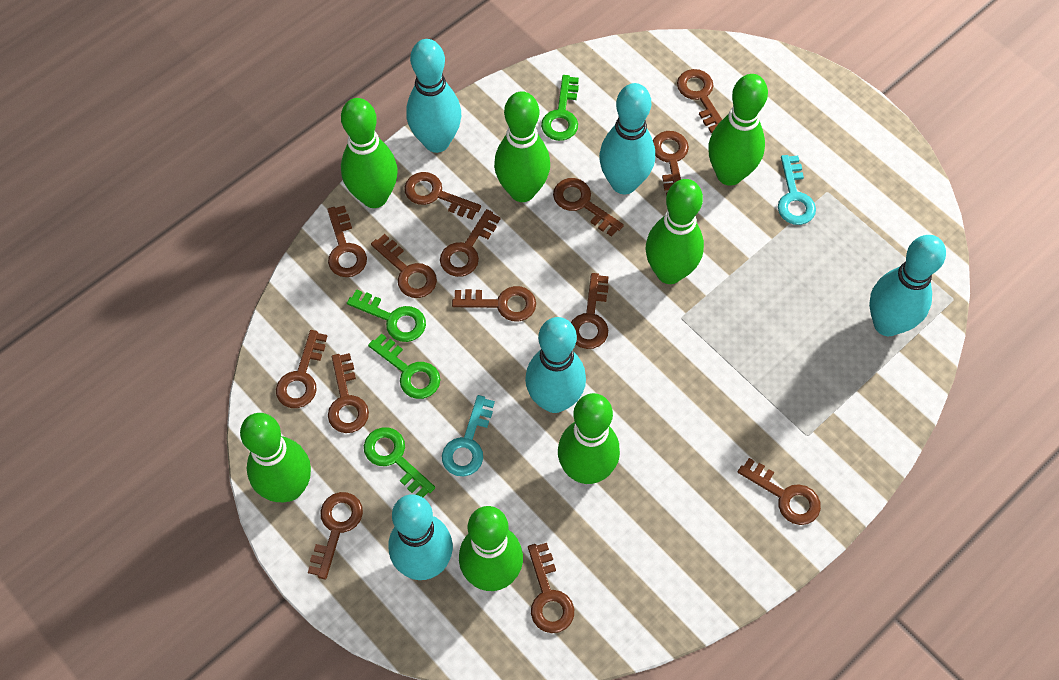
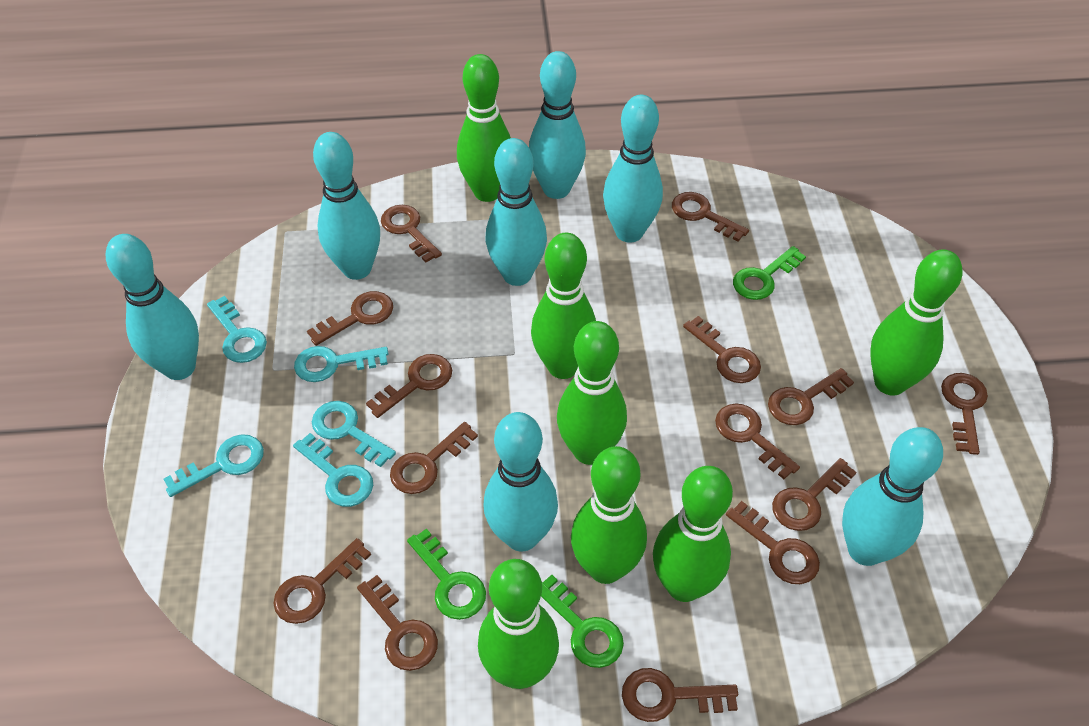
green key: 4 -> 3
turquoise bowling pin: 5 -> 7
turquoise key: 2 -> 5

